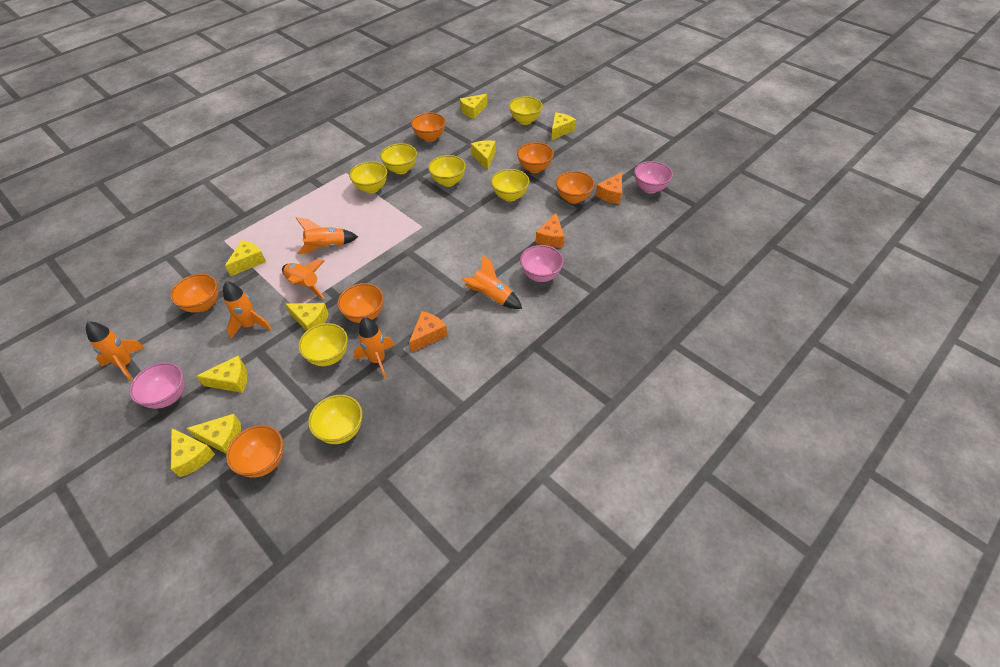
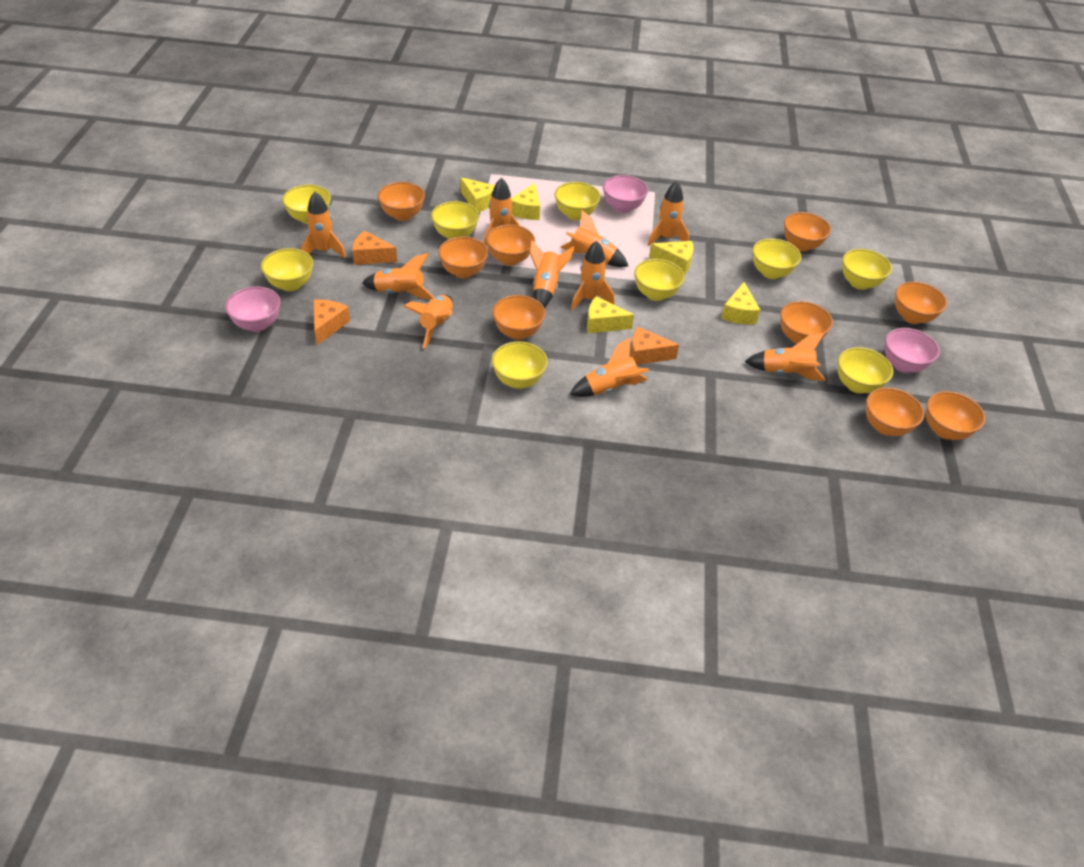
orange bowl: 6 -> 9
orange rocket: 6 -> 10
yellow bowl: 7 -> 9
yellow cheese: 8 -> 5

